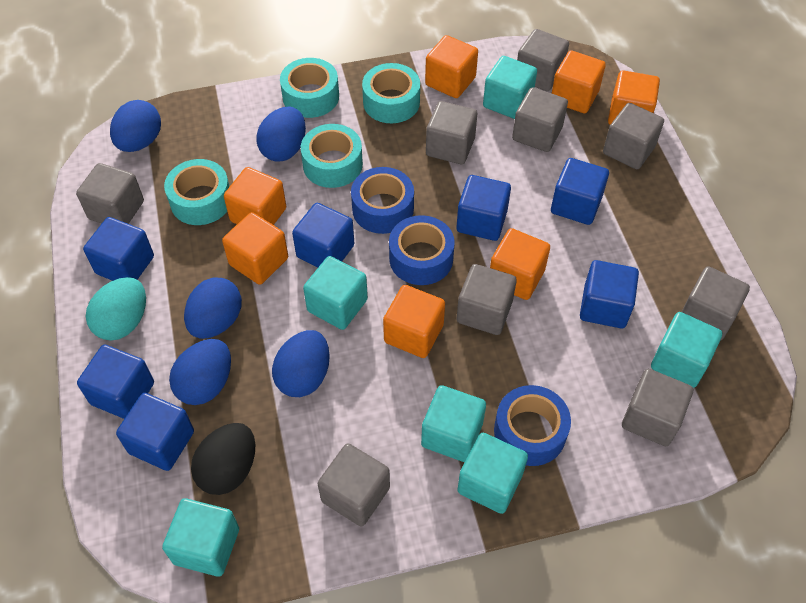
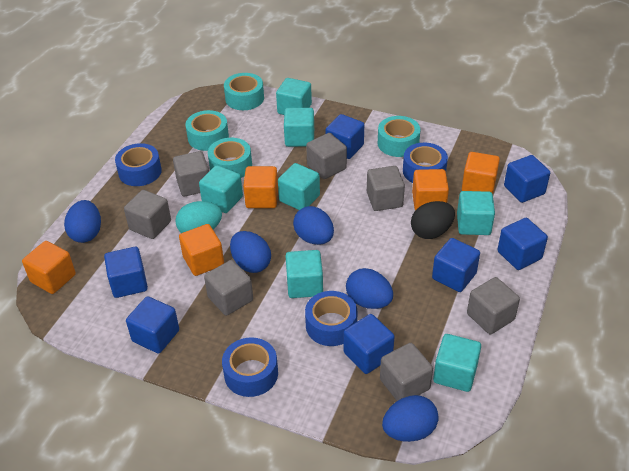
blue tape: 3 -> 4
grey cube: 9 -> 7
orange cube: 7 -> 5
turquoise cube: 6 -> 7

